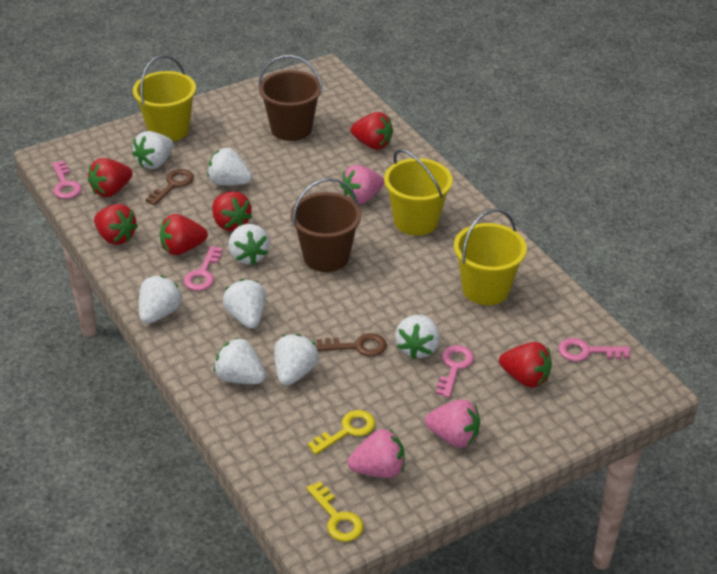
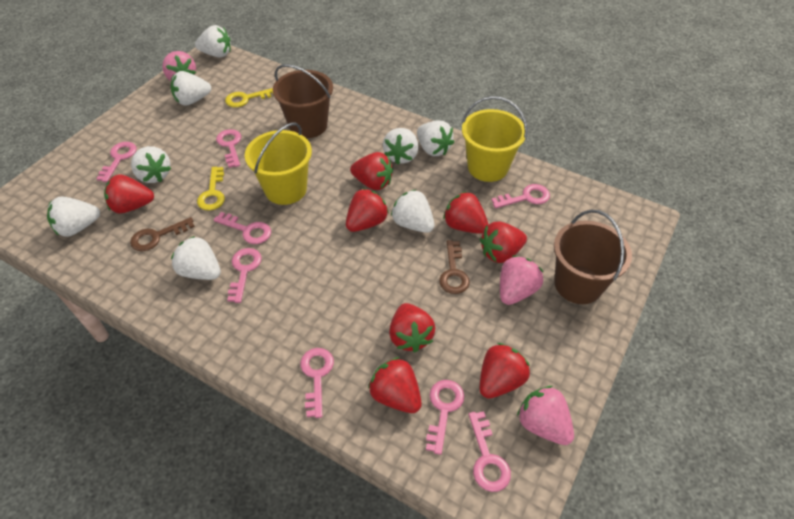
pink key: 4 -> 8
red strawberry: 6 -> 8
yellow bucket: 3 -> 2

